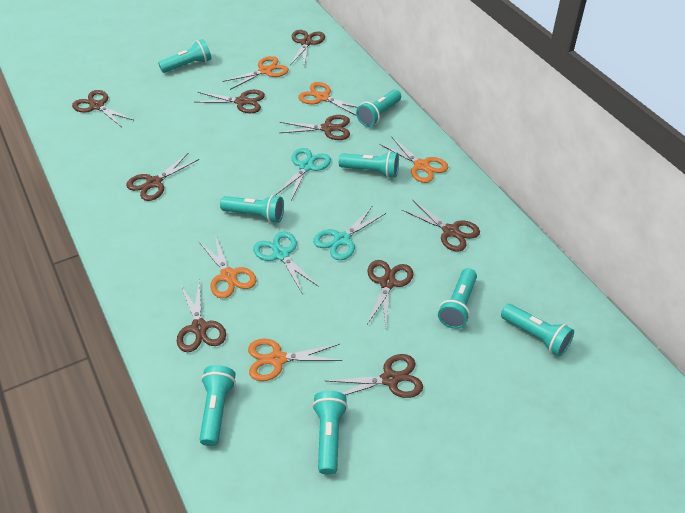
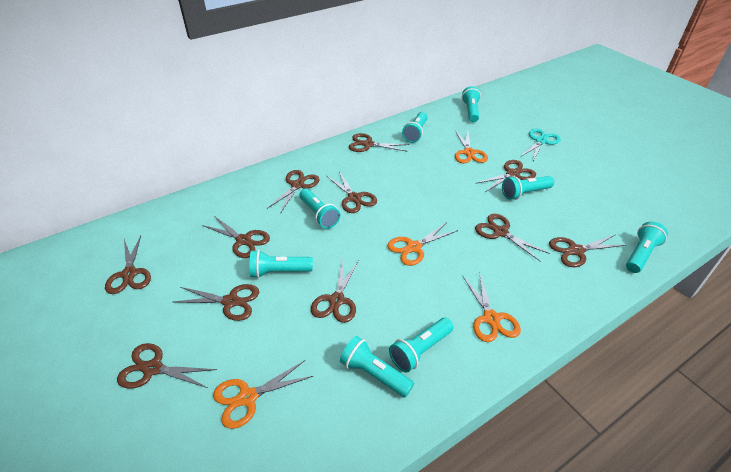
brown scissors: 9 -> 11
orange scissors: 5 -> 4
turquoise scissors: 3 -> 1

